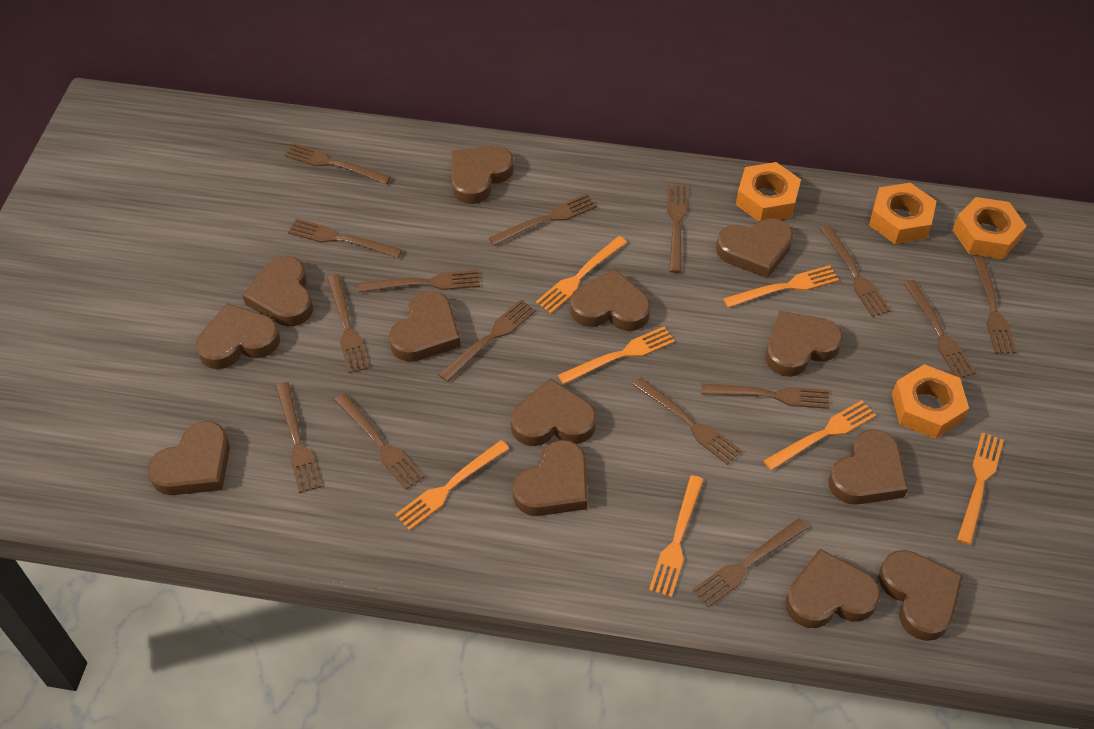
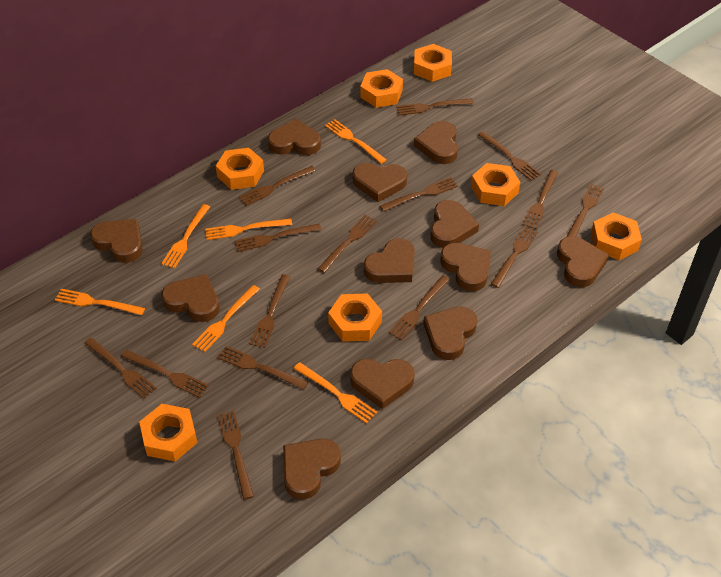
brown heart: 13 -> 12
orange fork: 7 -> 6
orange nut: 4 -> 7

